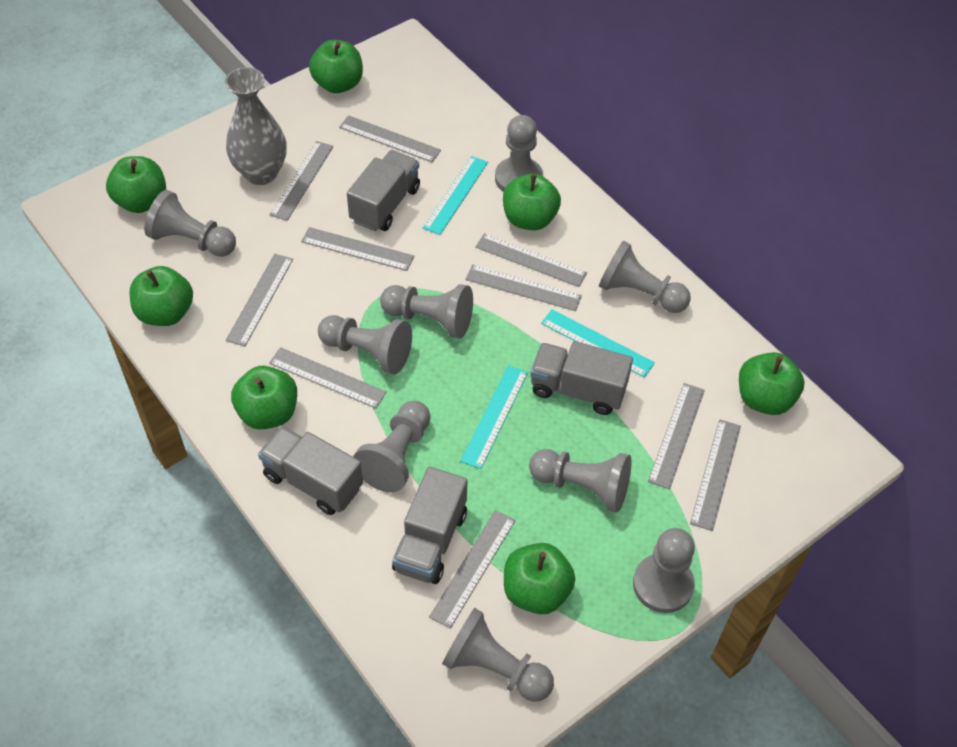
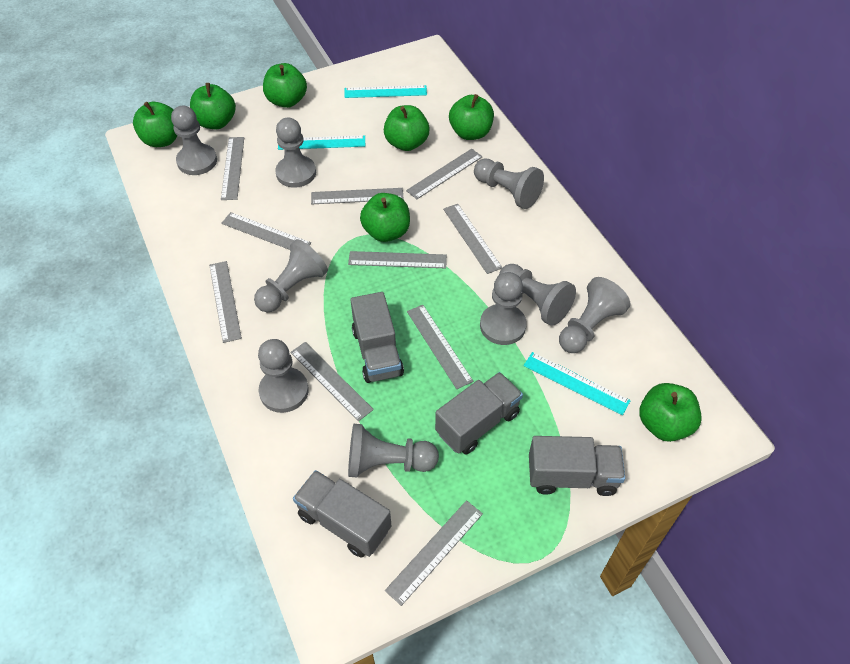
grey vase: 1 -> 0

